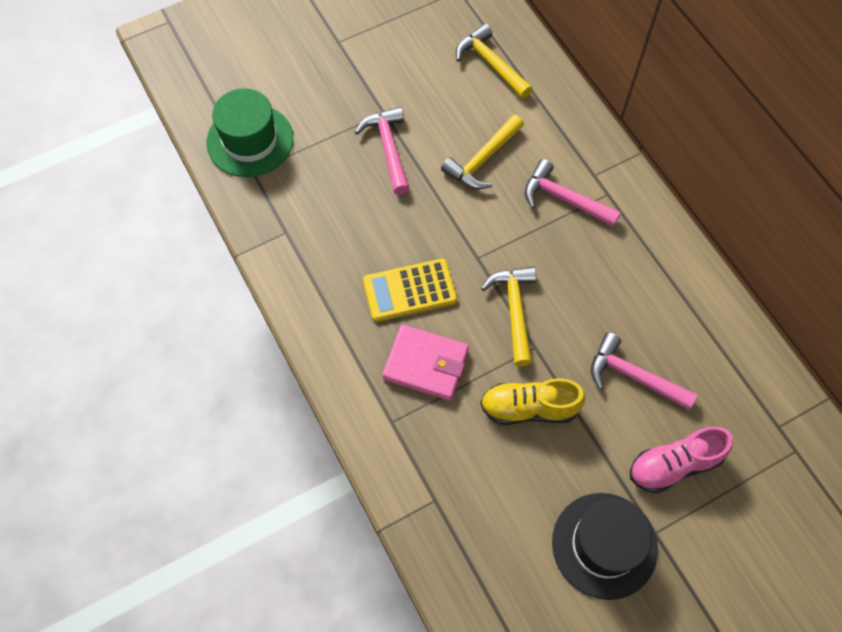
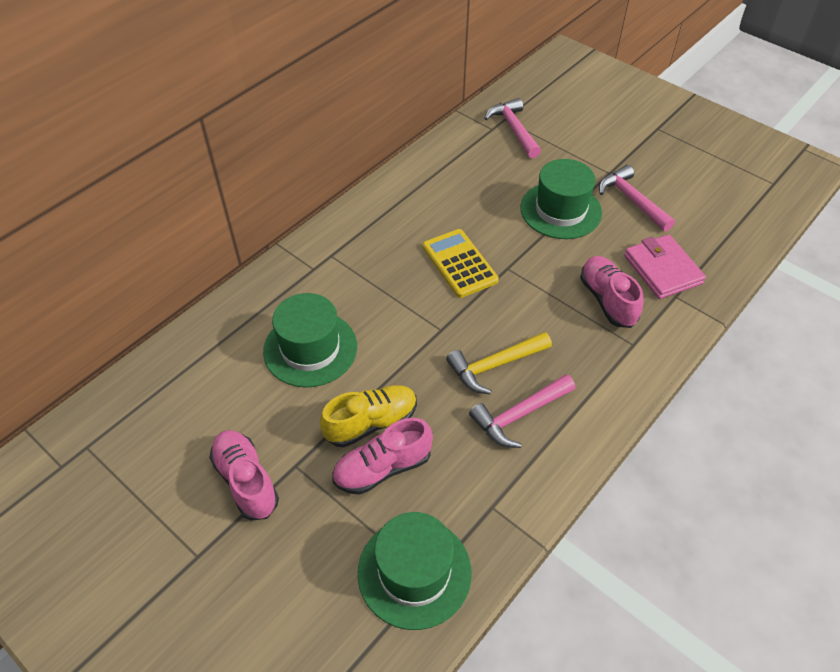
black hat: 1 -> 0
green hat: 1 -> 3
pink shoe: 1 -> 3
yellow hammer: 3 -> 1

